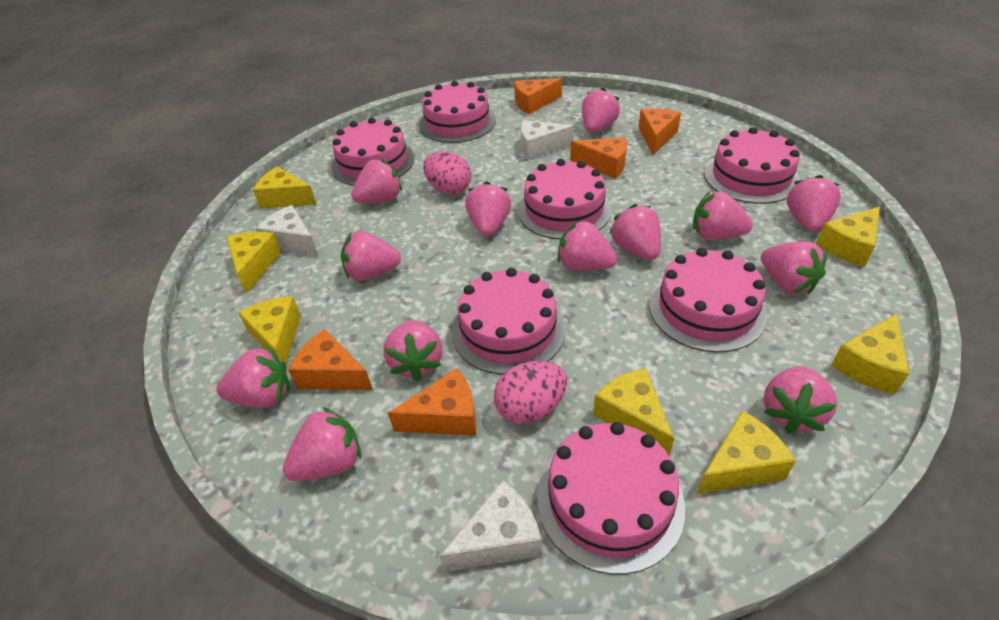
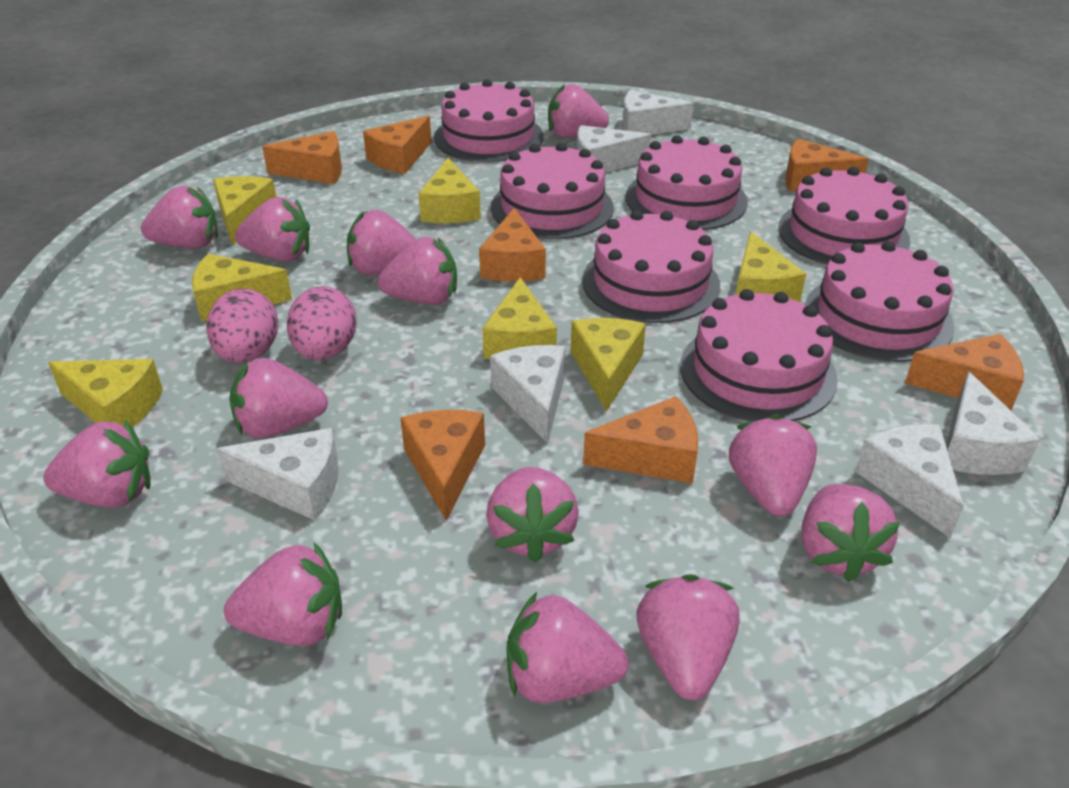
orange cheese: 5 -> 7
white cheese: 3 -> 6

